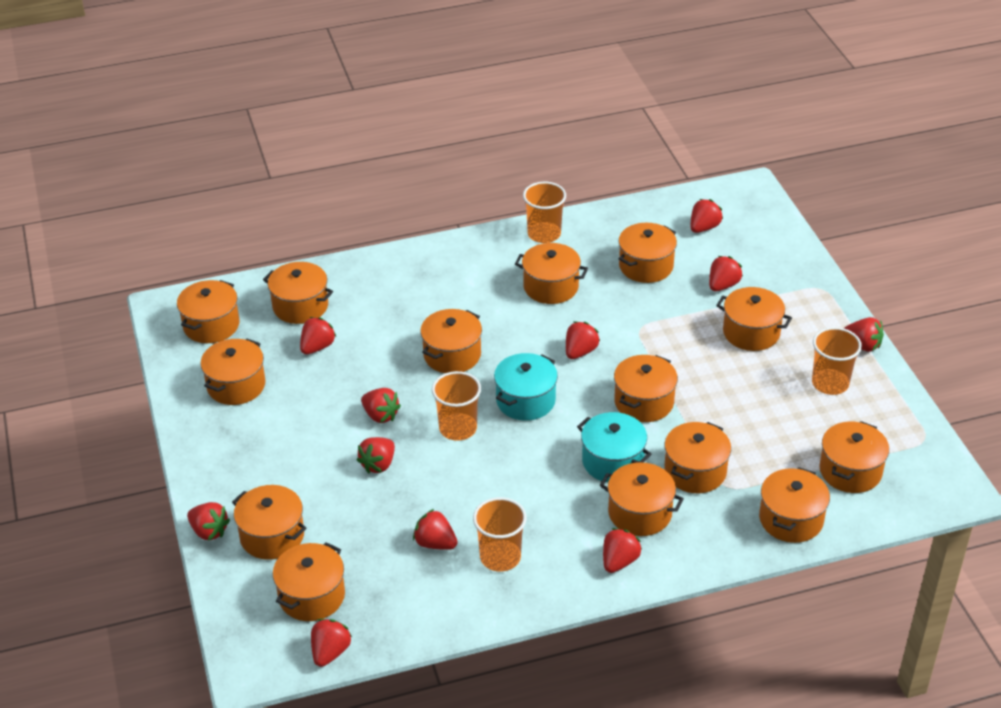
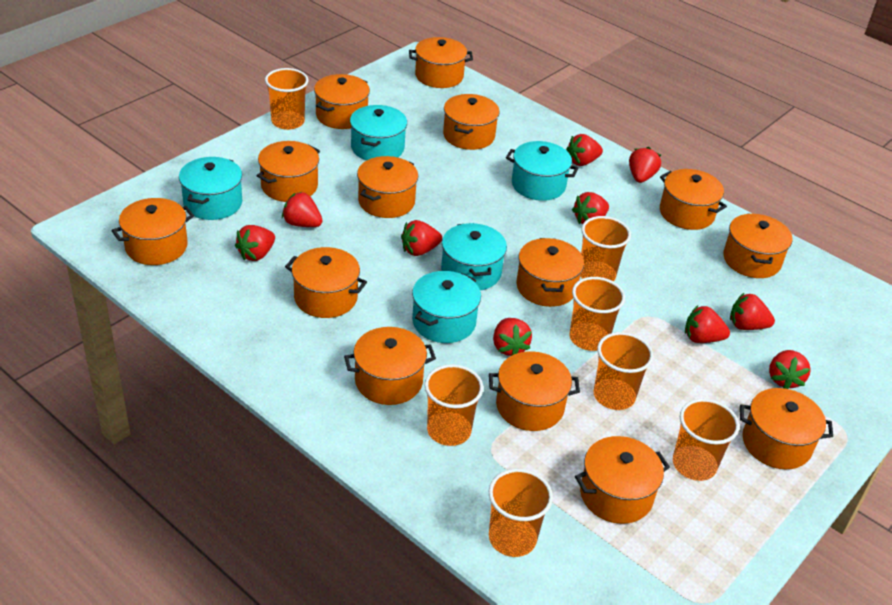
orange cup: 4 -> 7
red strawberry: 11 -> 10
turquoise pot: 2 -> 5

